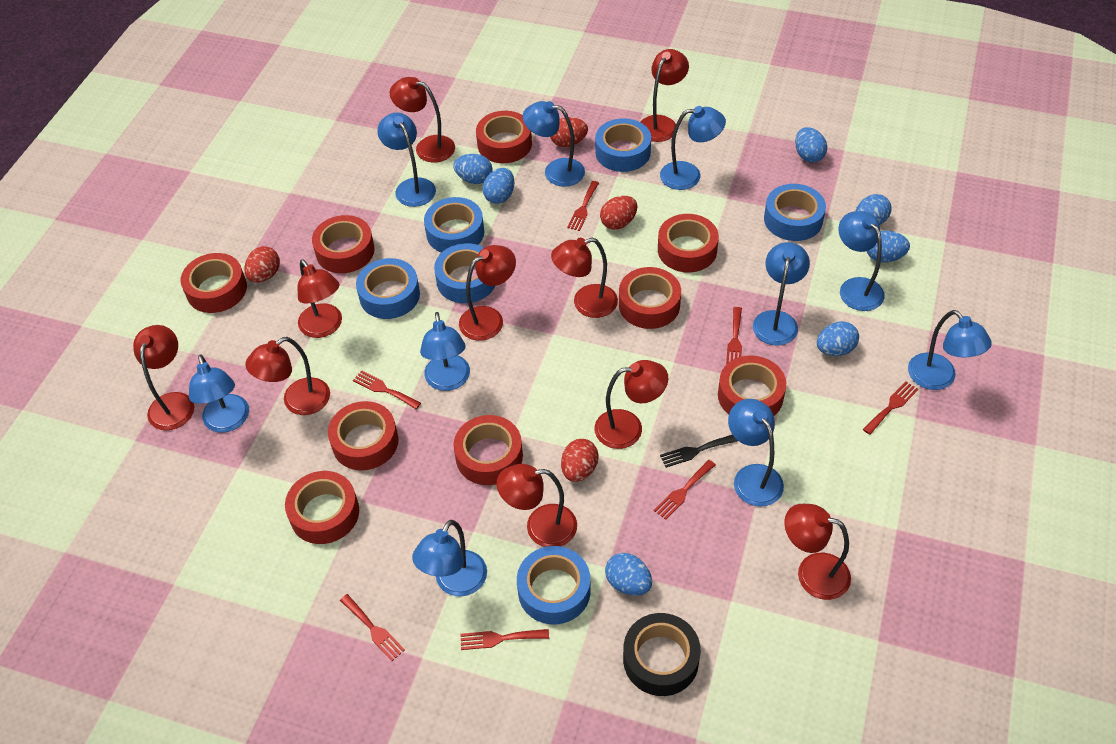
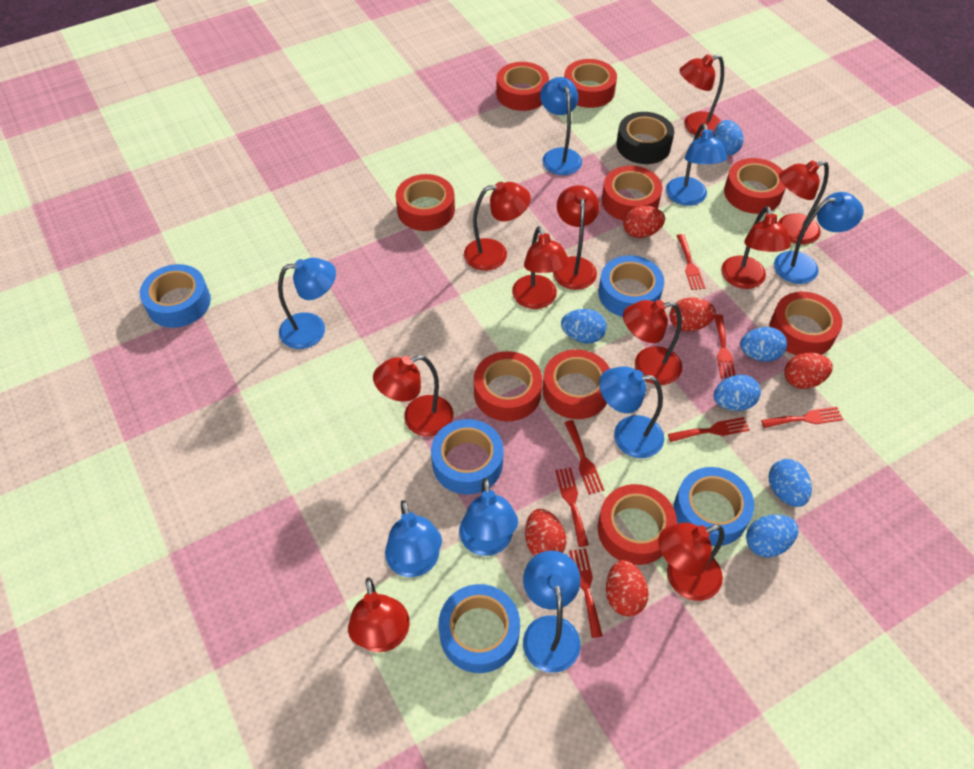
black fork: 1 -> 0
blue egg: 7 -> 6
blue lamp: 10 -> 8
blue tape: 6 -> 5
red egg: 4 -> 5

